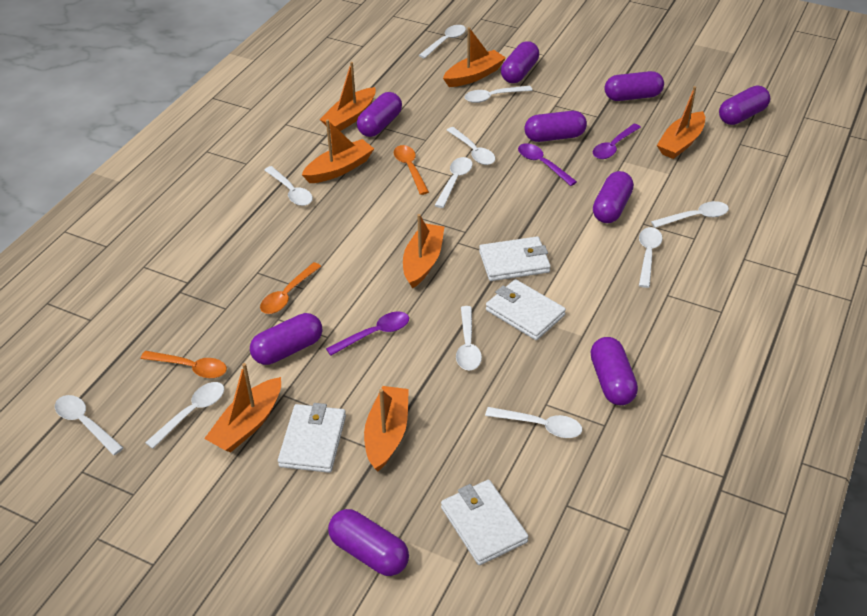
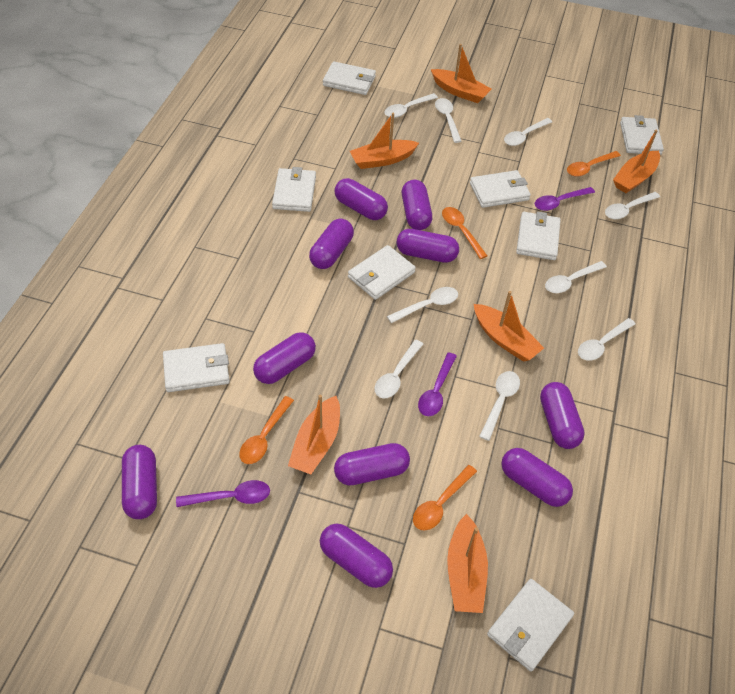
orange boat: 7 -> 6
orange spoon: 3 -> 4
purple capsule: 9 -> 10
white spoon: 11 -> 9
white wallet: 4 -> 8

